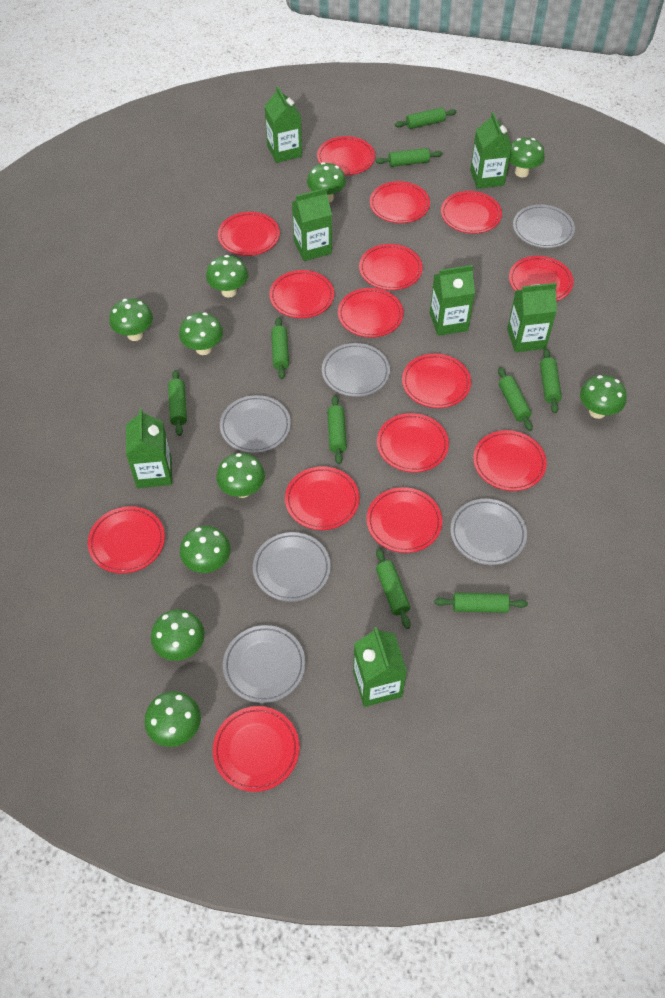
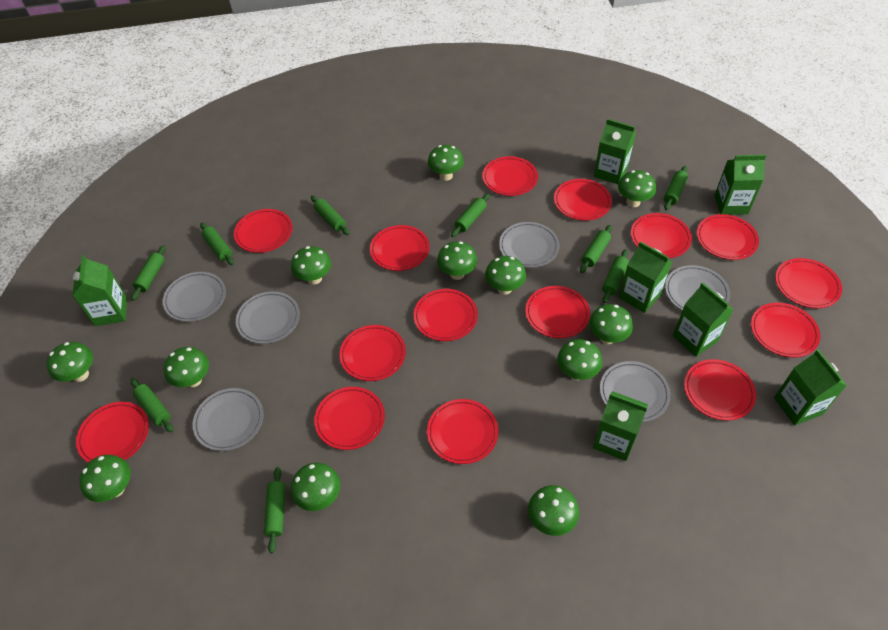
green mushroom: 10 -> 12

